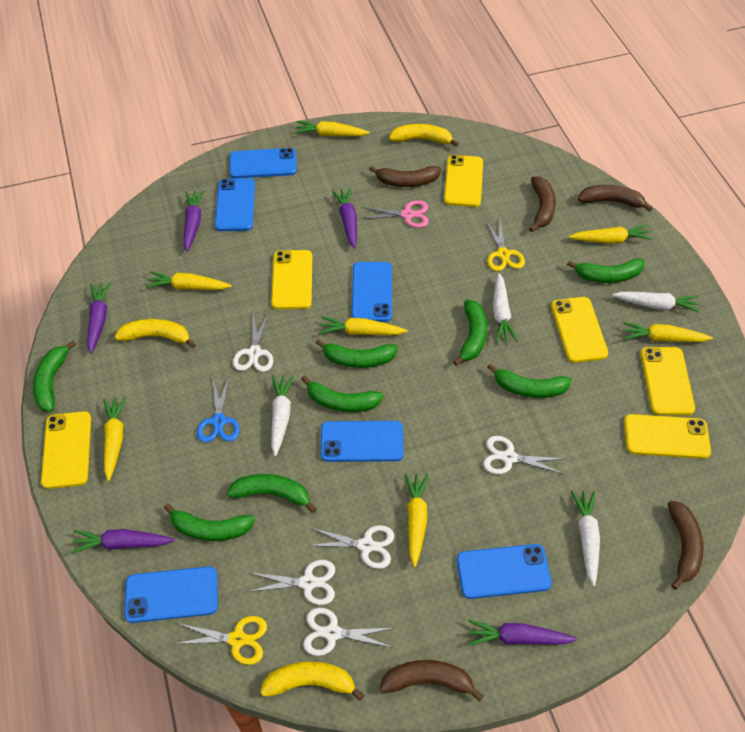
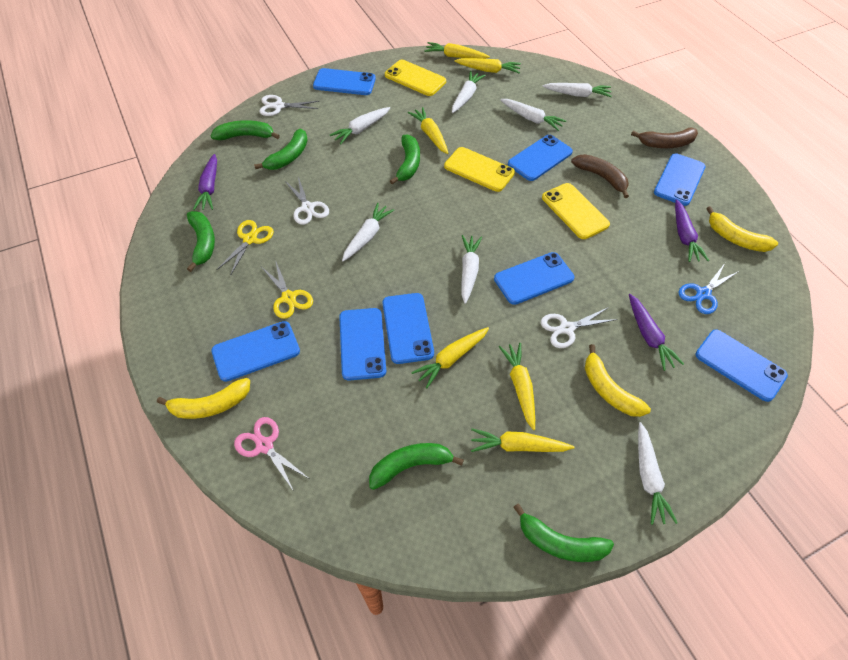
blue phone: 6 -> 8
brown banana: 5 -> 2
green banana: 8 -> 6
purple carrot: 5 -> 3
white carrot: 4 -> 7
white scissors: 5 -> 3
yellow carrot: 7 -> 6
yellow phone: 6 -> 3

